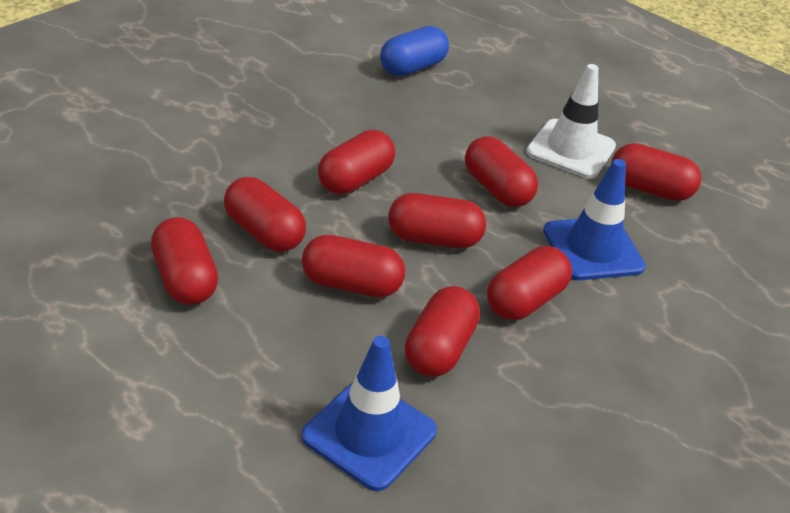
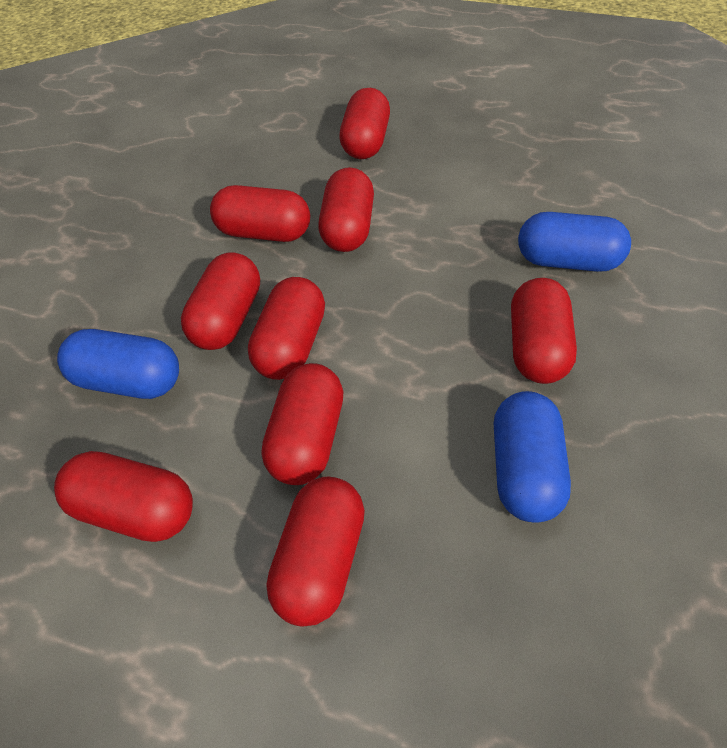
blue capsule: 1 -> 3
blue traffic cone: 2 -> 0
white traffic cone: 1 -> 0

